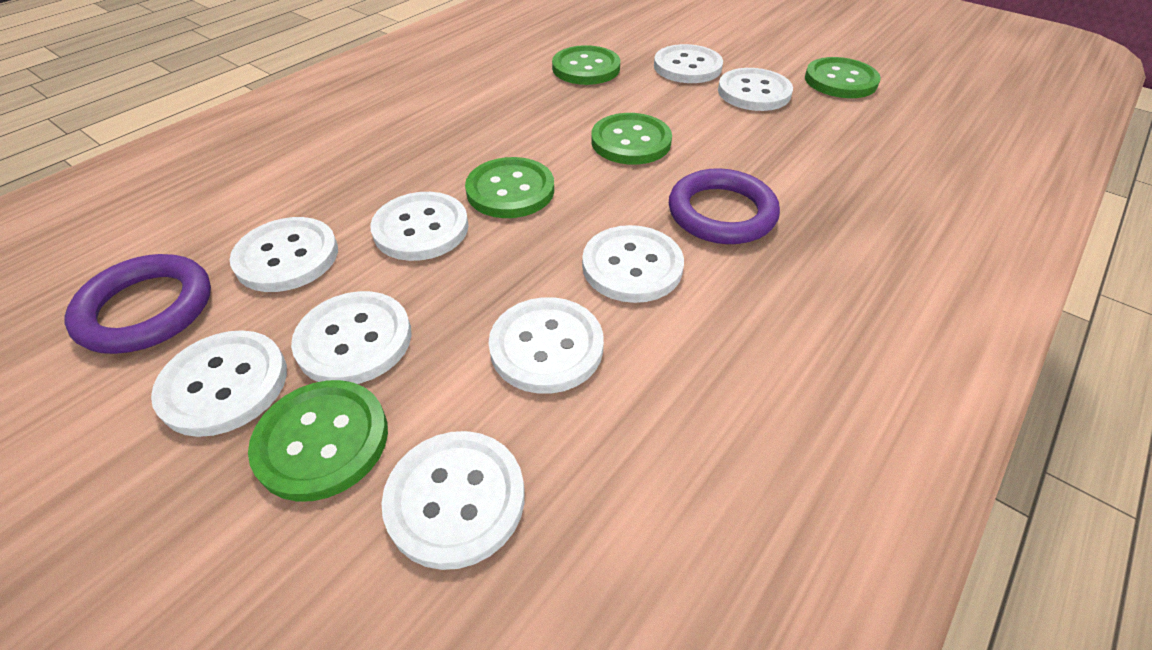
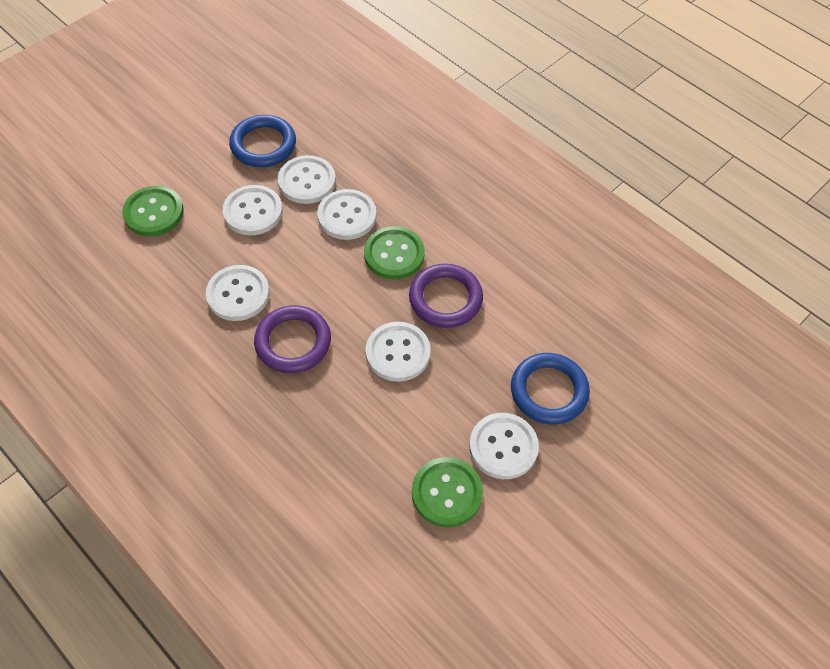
blue ring: 0 -> 2
green button: 5 -> 3
white button: 9 -> 6

